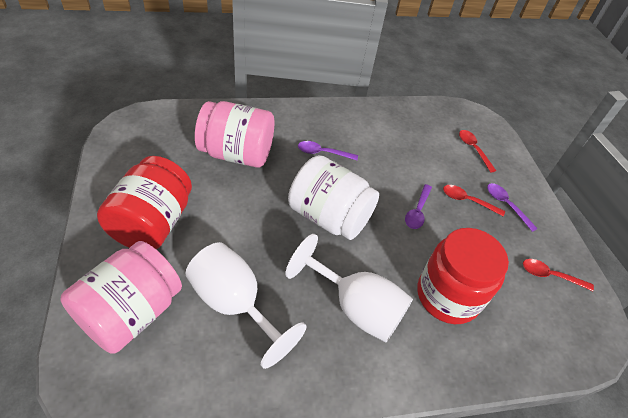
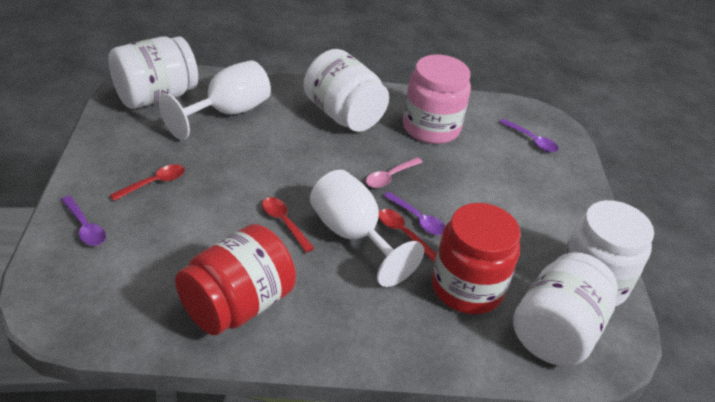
pink jar: 2 -> 1
pink spoon: 0 -> 1
white jar: 1 -> 4

